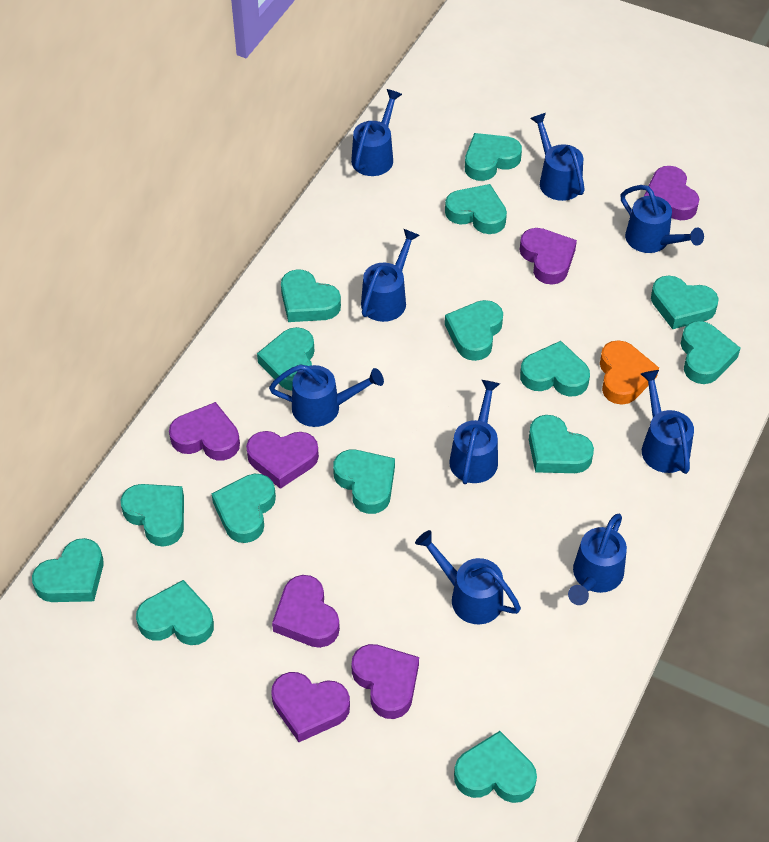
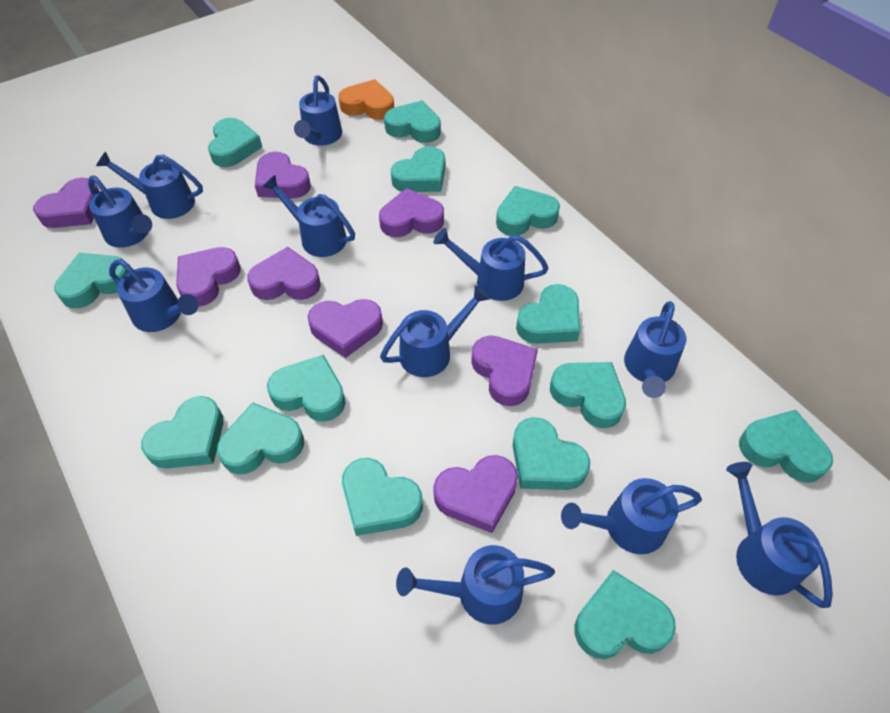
blue watering can: 9 -> 11
purple heart: 7 -> 8
turquoise heart: 15 -> 14

